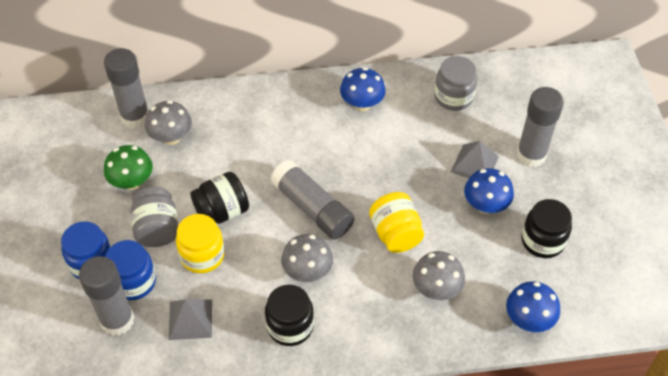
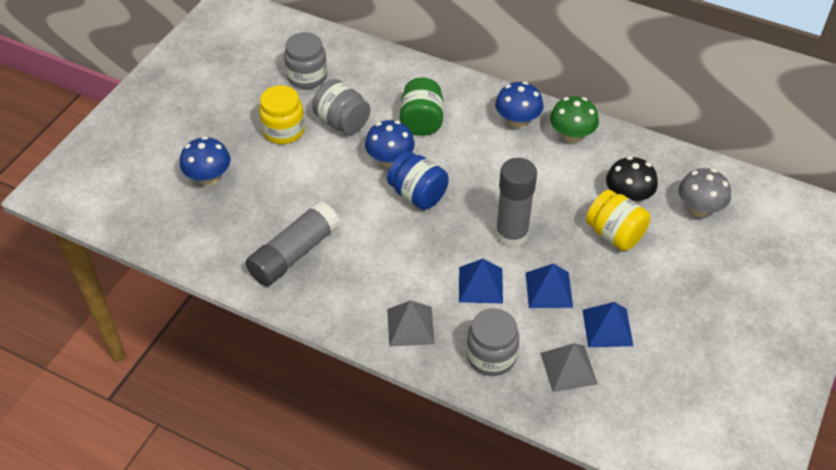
black jar: 3 -> 0
black mushroom: 0 -> 1
blue jar: 2 -> 1
blue pyramid: 0 -> 3
green jar: 0 -> 1
grey glue stick: 4 -> 2
grey jar: 2 -> 3
grey mushroom: 3 -> 1

